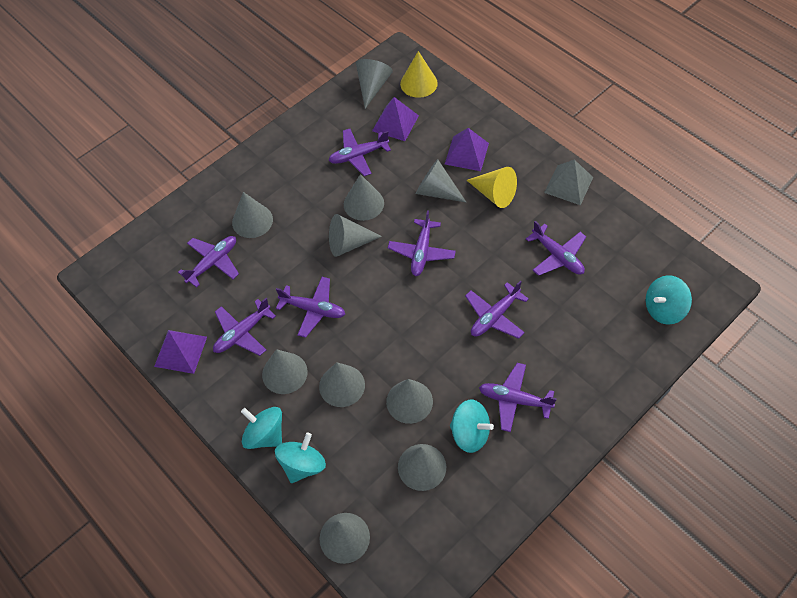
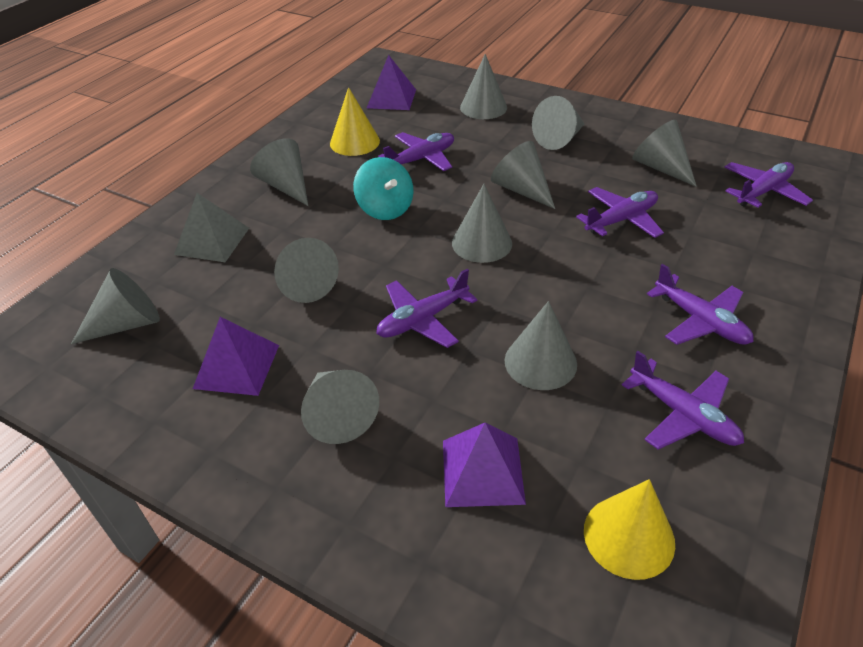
purple plane: 8 -> 6
turquoise spinning top: 4 -> 1

